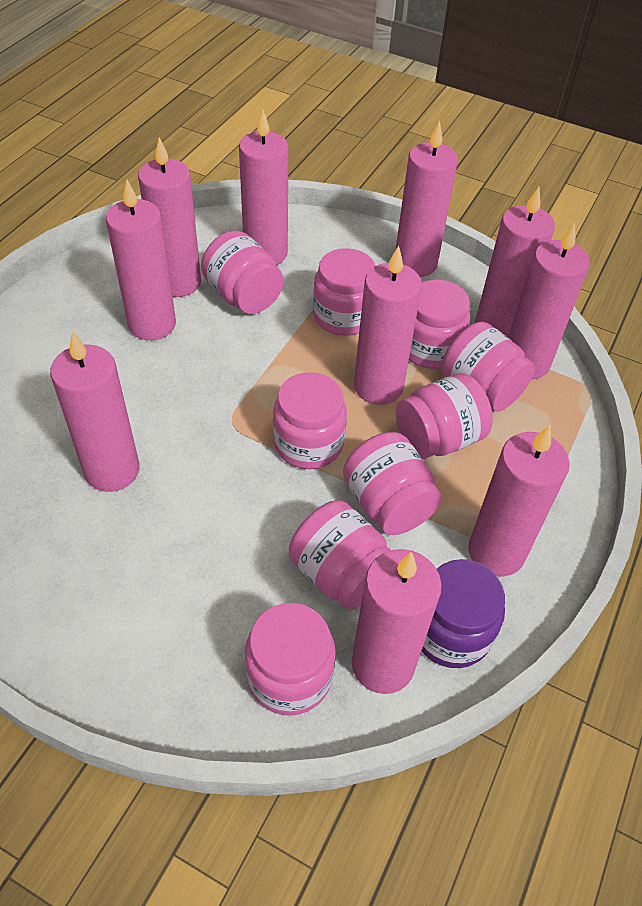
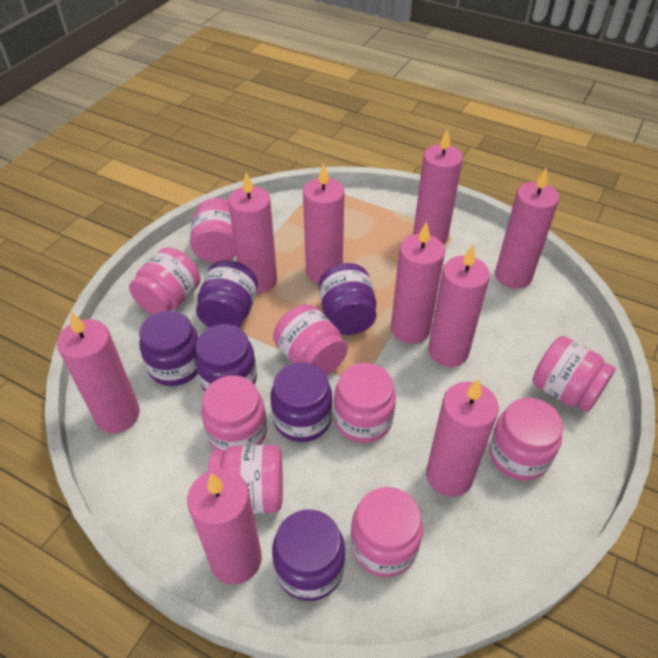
pink candle: 10 -> 9
purple jar: 1 -> 6

